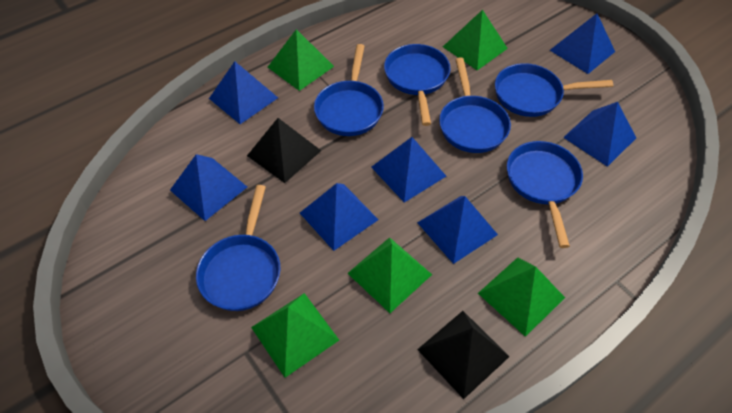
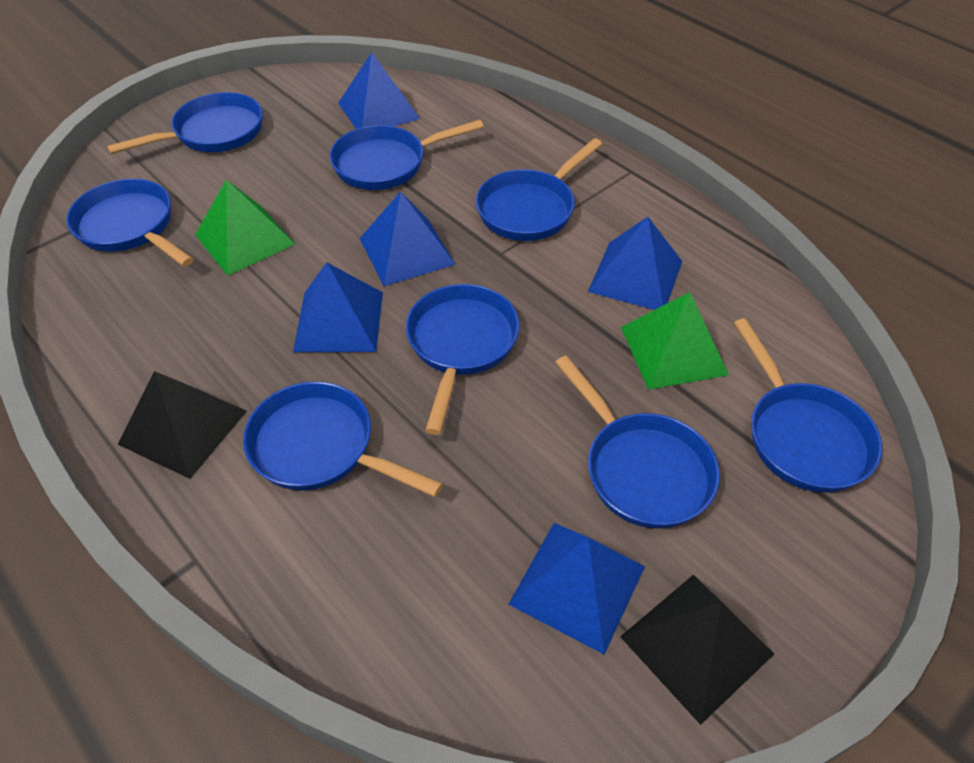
blue pan: 6 -> 8
blue pyramid: 7 -> 5
green pyramid: 5 -> 2

